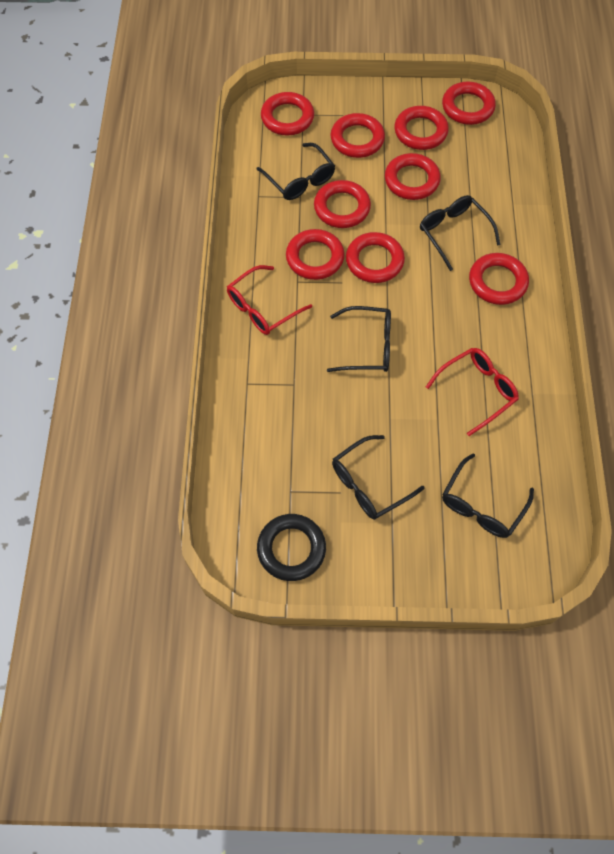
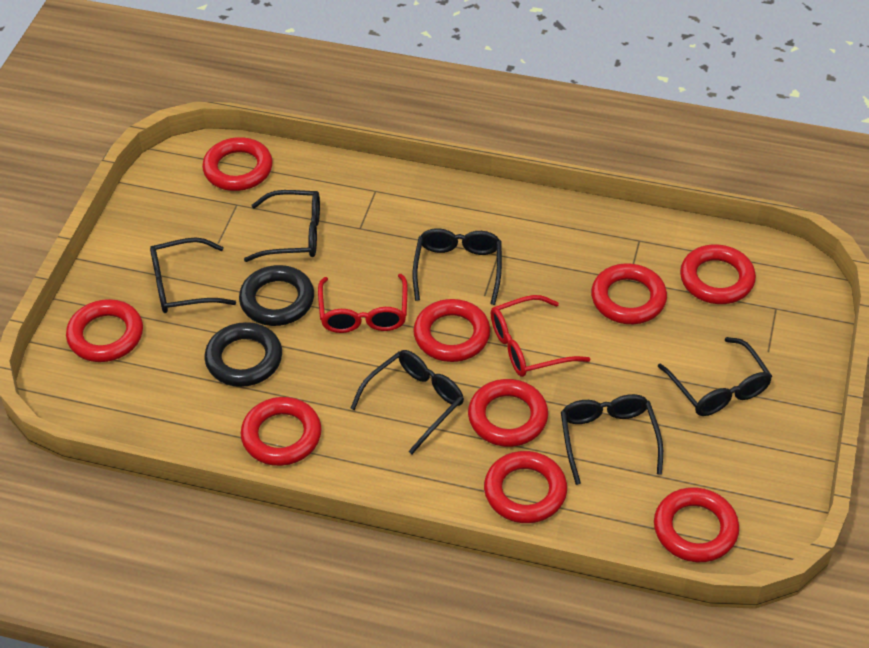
black glasses: 5 -> 6
black ring: 1 -> 2

